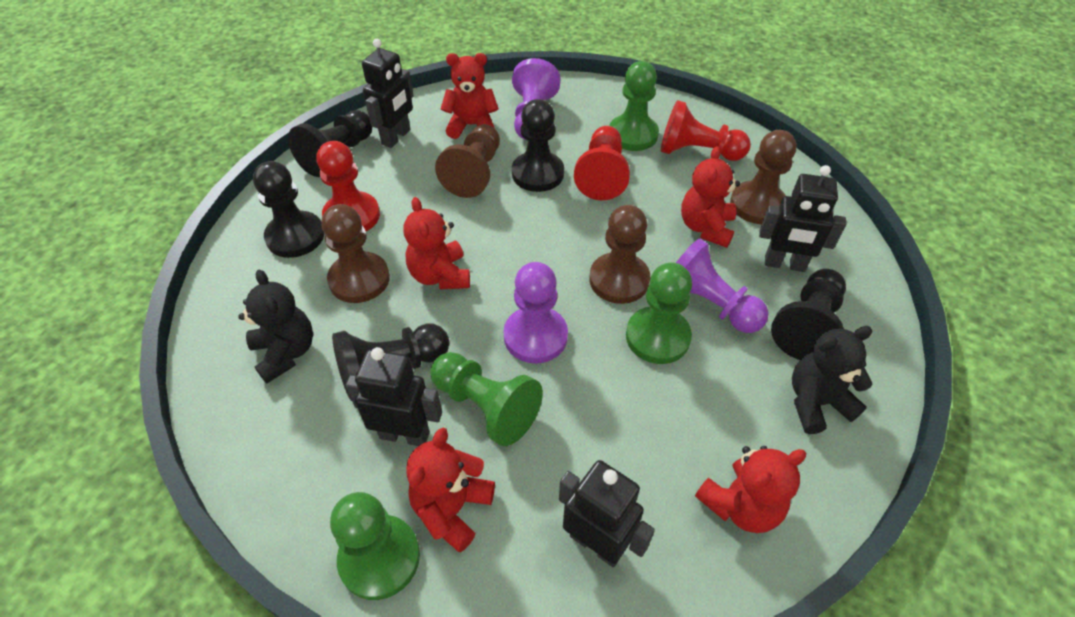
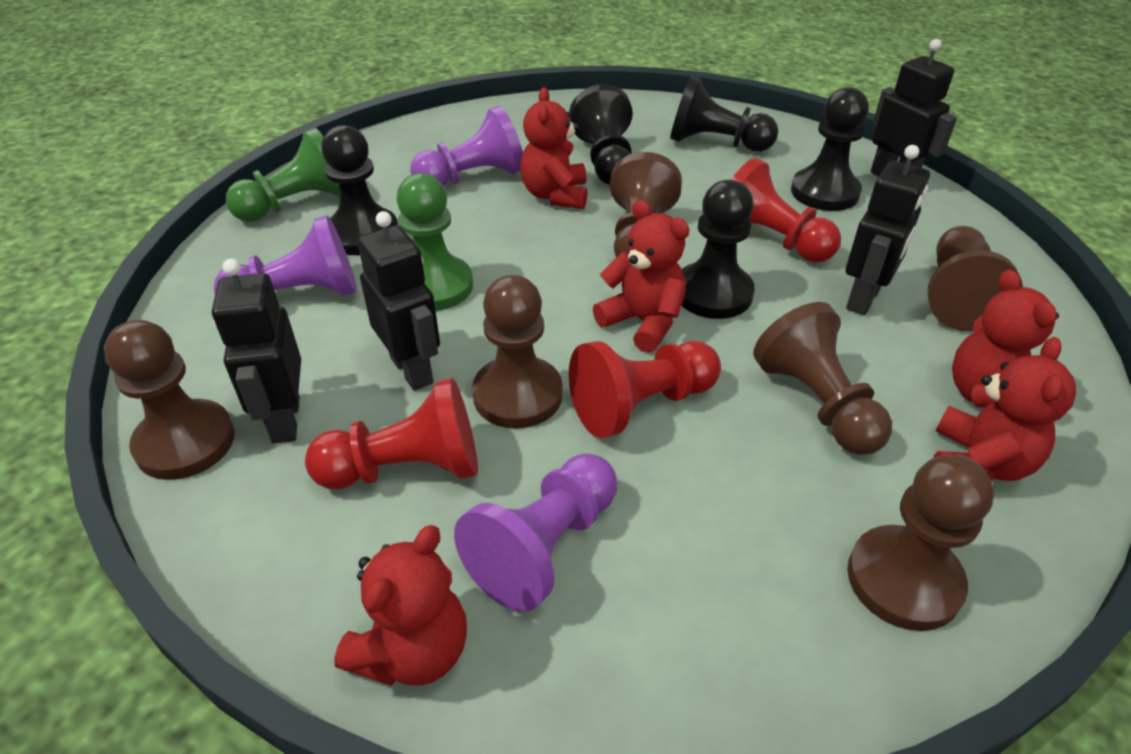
black teddy bear: 2 -> 0
brown pawn: 4 -> 6
green pawn: 4 -> 2

